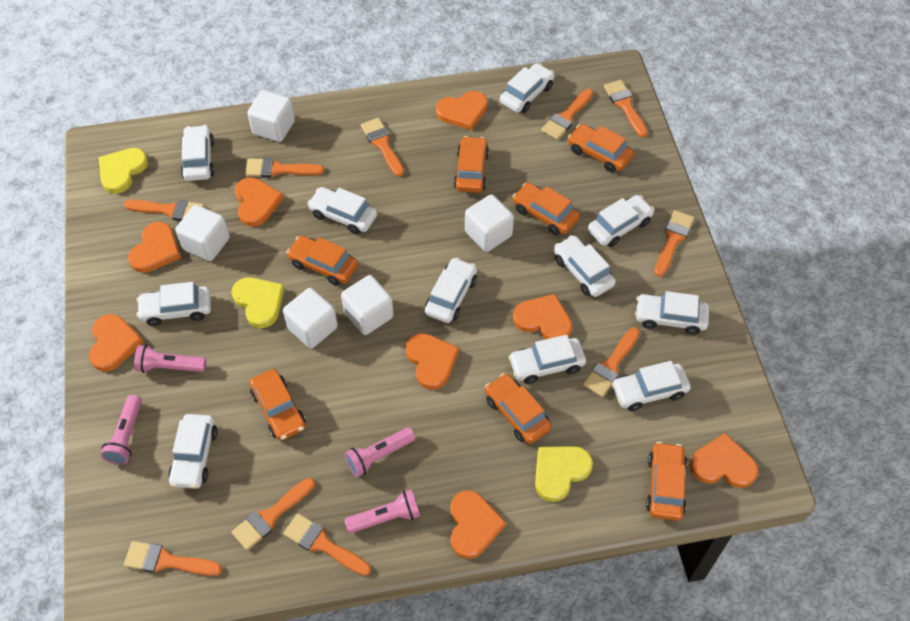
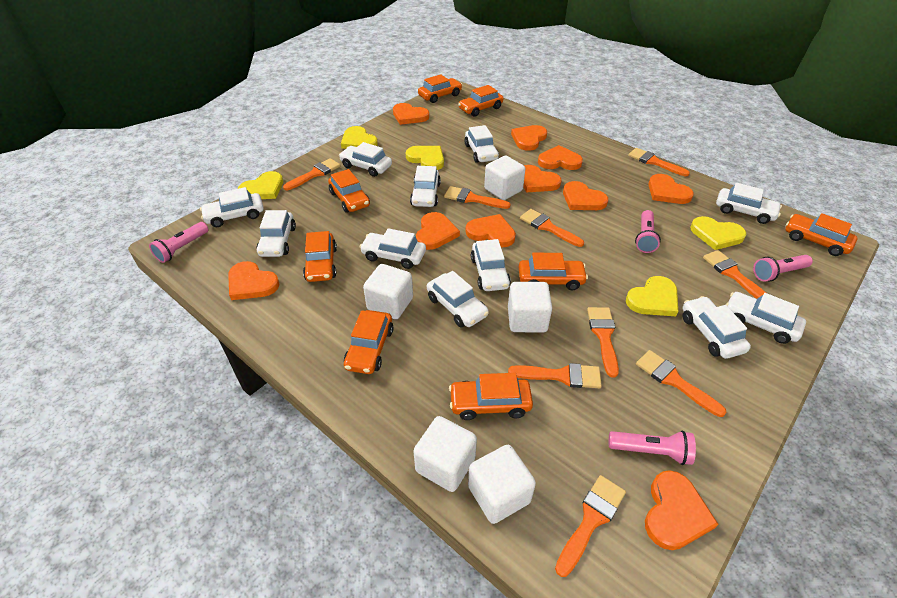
orange brush: 10 -> 9
orange car: 7 -> 8
orange heart: 8 -> 10
yellow heart: 3 -> 5

